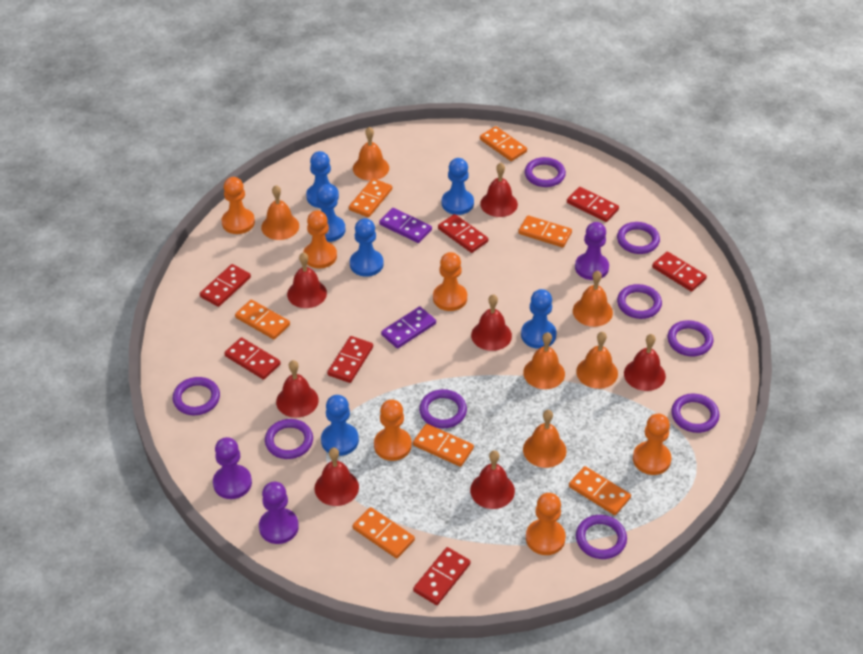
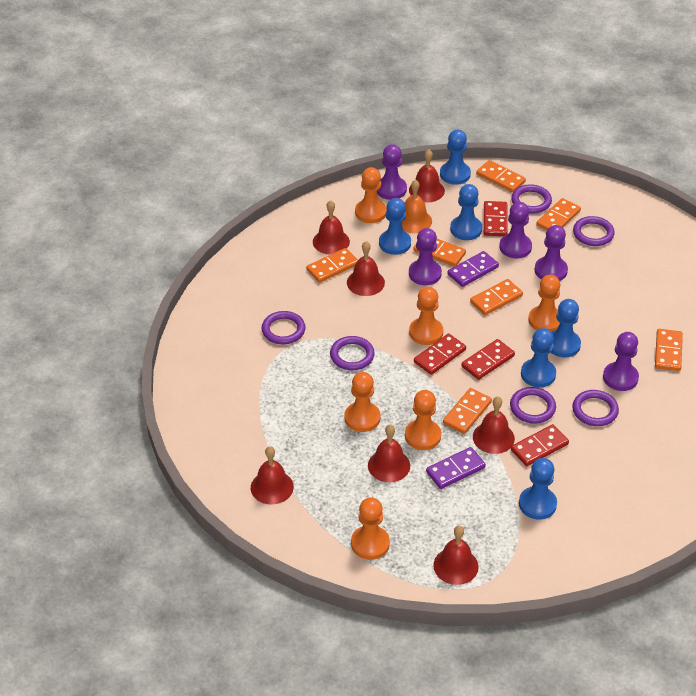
orange bell: 6 -> 1
purple pawn: 3 -> 5
purple ring: 9 -> 6
red domino: 7 -> 4

